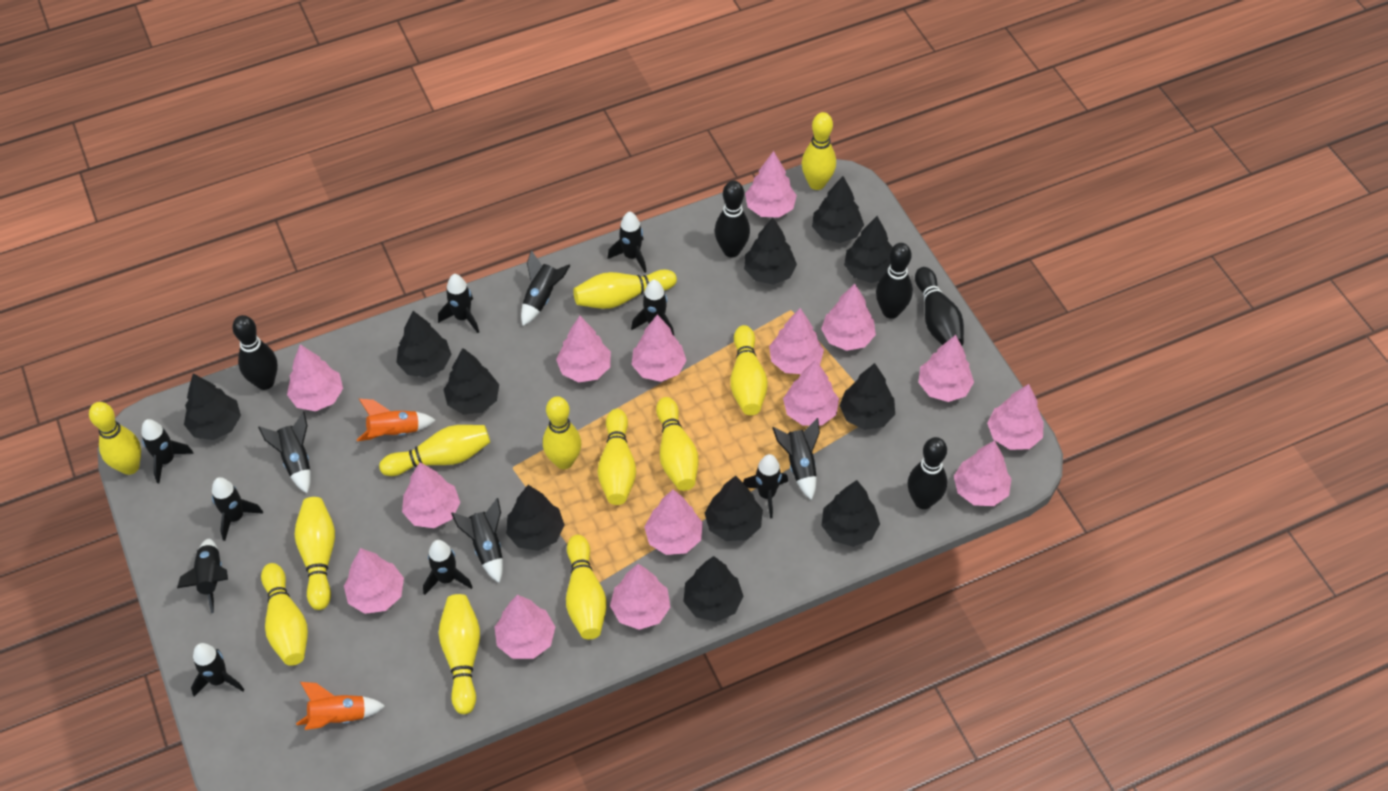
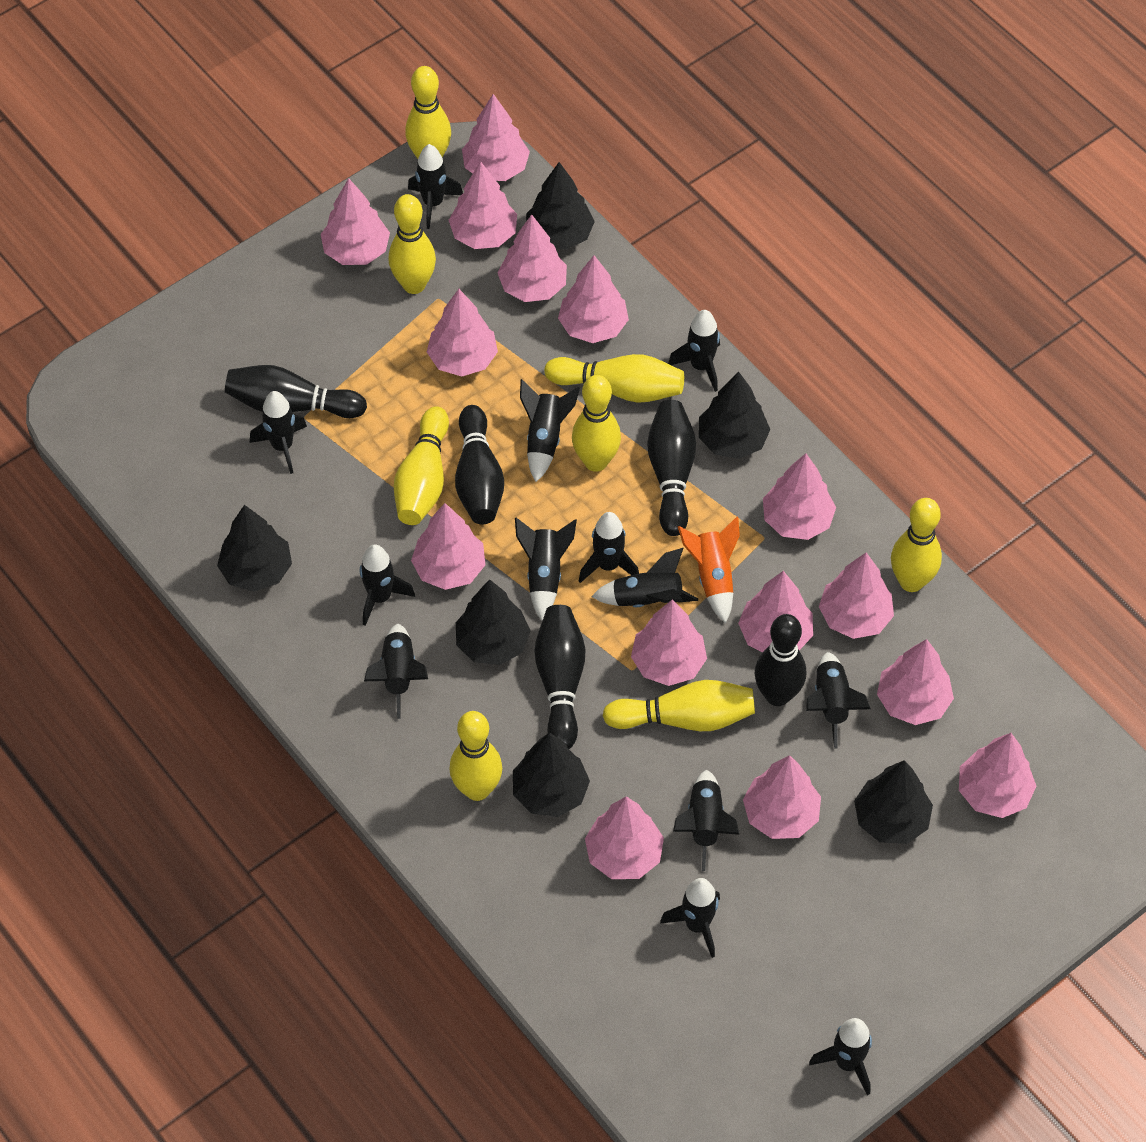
black tree: 11 -> 6
orange rocket: 2 -> 1
yellow bowling pin: 12 -> 8

